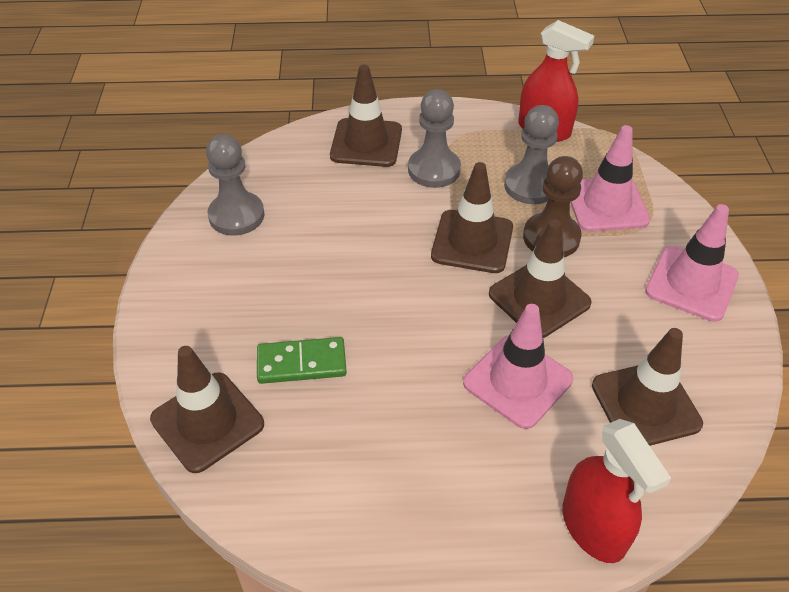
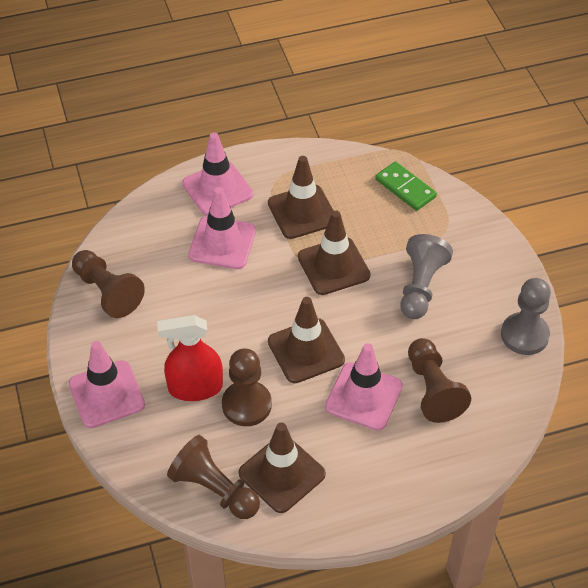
brown pawn: 1 -> 4
brown traffic cone: 5 -> 4
grey pawn: 3 -> 2
pink traffic cone: 3 -> 4
red spray bottle: 2 -> 1

